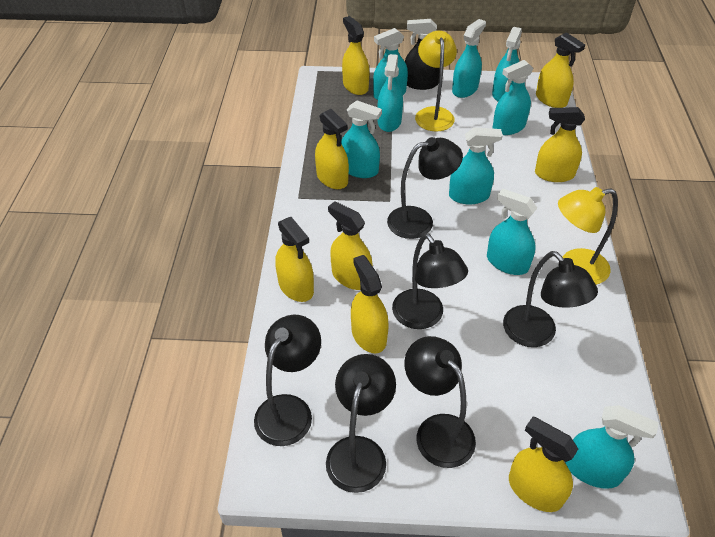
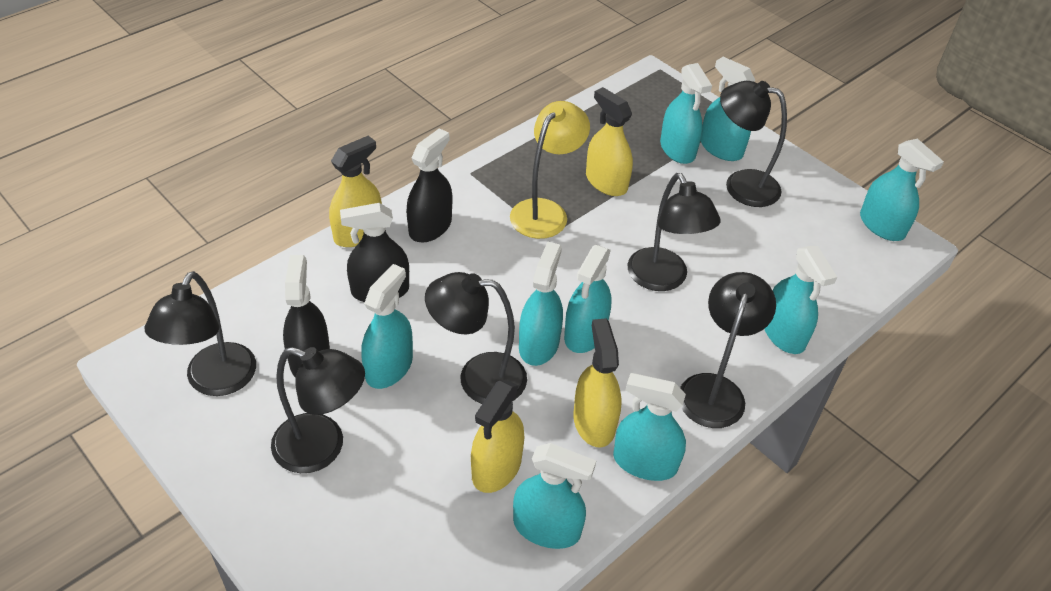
black spray bottle: 1 -> 3
yellow lamp: 2 -> 1
yellow spray bottle: 8 -> 4

